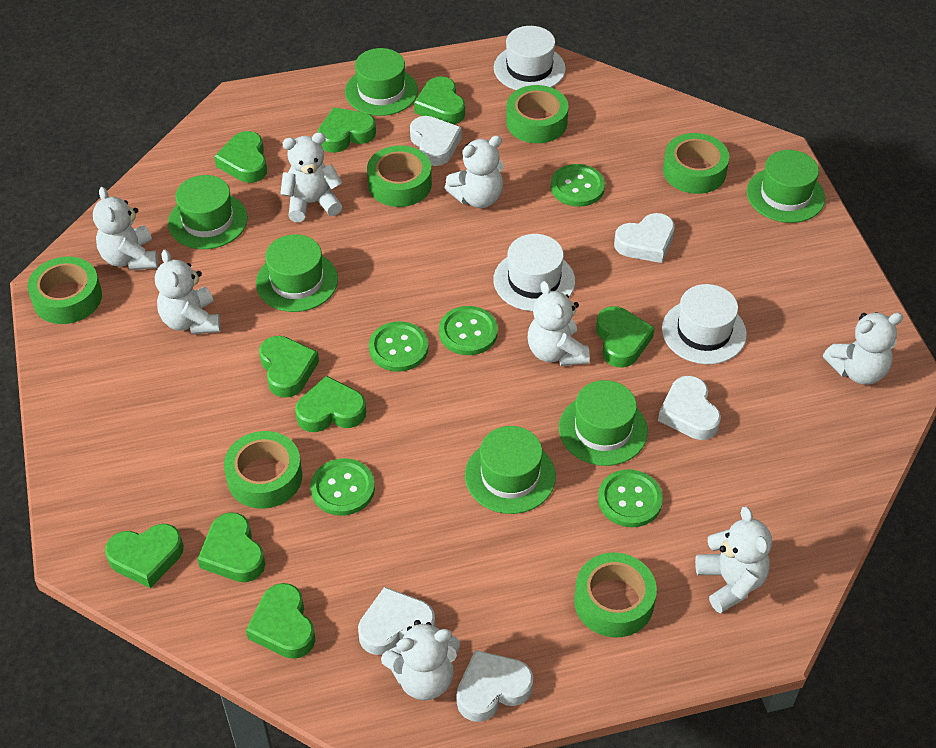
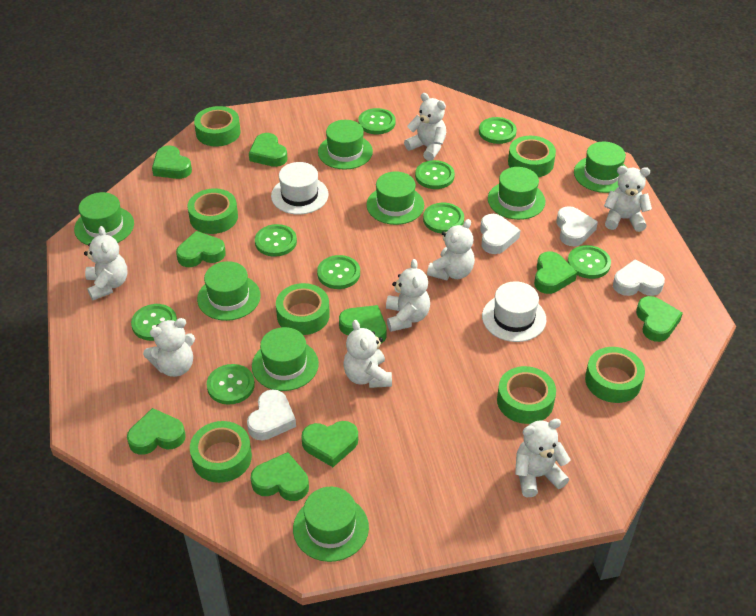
green button: 5 -> 9
green hat: 6 -> 8
green tape: 6 -> 7
white hat: 3 -> 2
white heart: 5 -> 4

